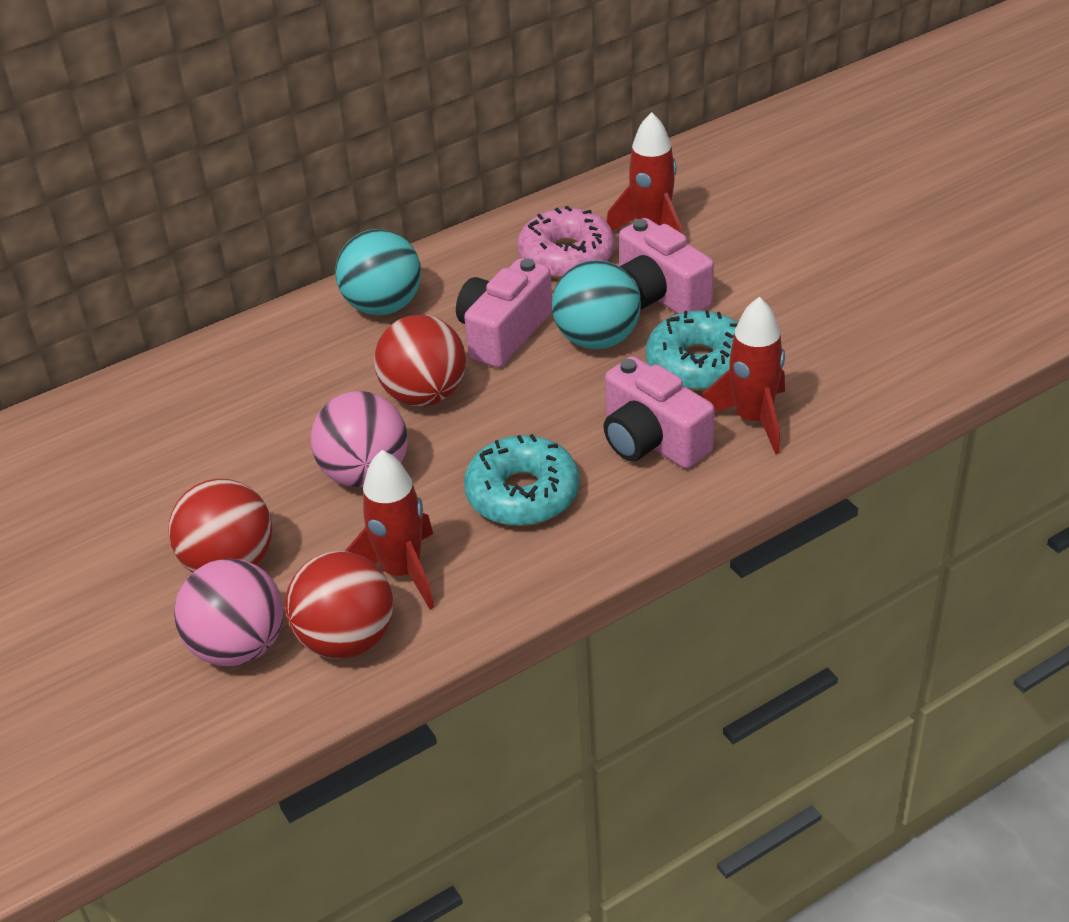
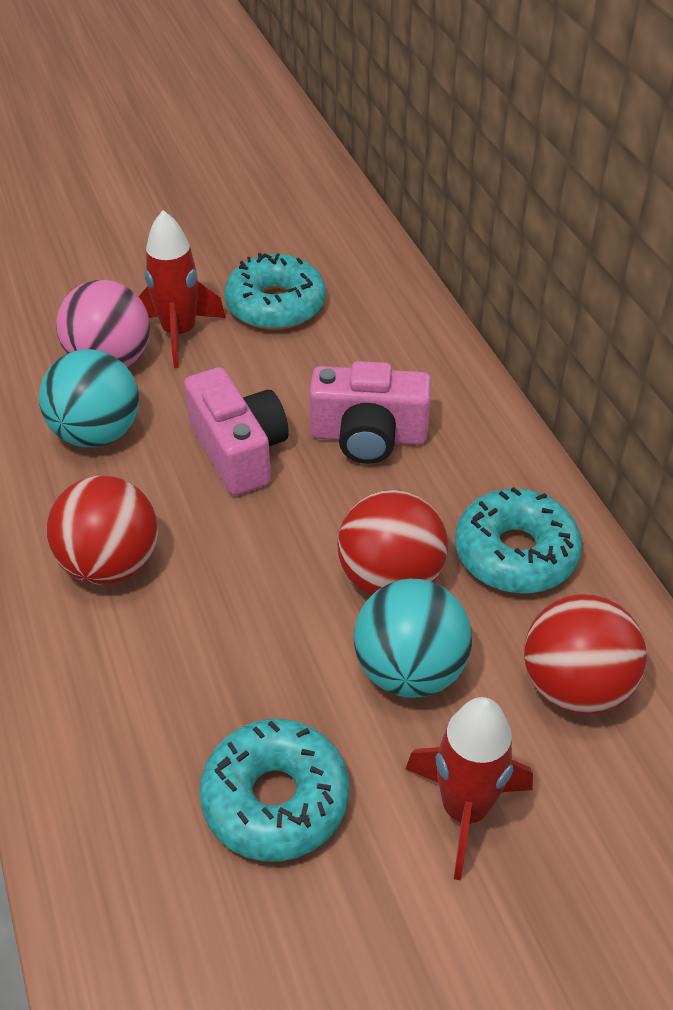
pink ball: 2 -> 1
pink camera: 3 -> 2
pink donut: 1 -> 0
red rocket: 3 -> 2
turquoise donut: 2 -> 3

